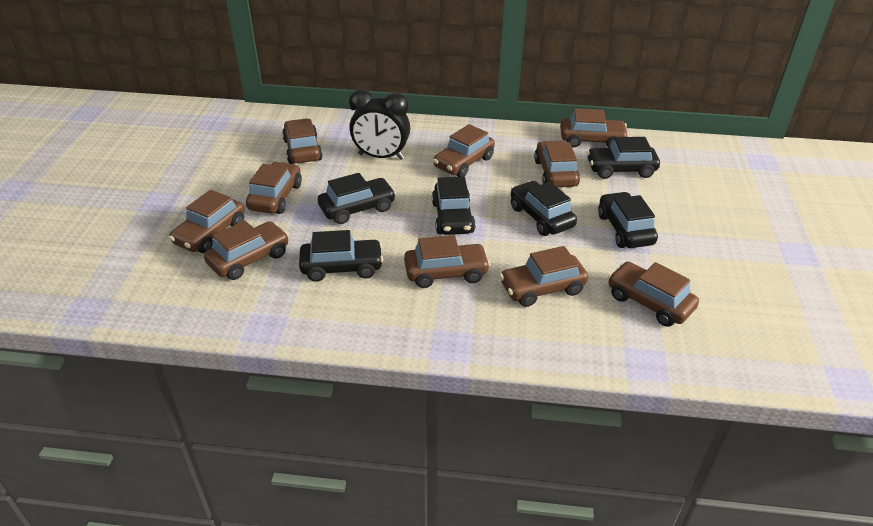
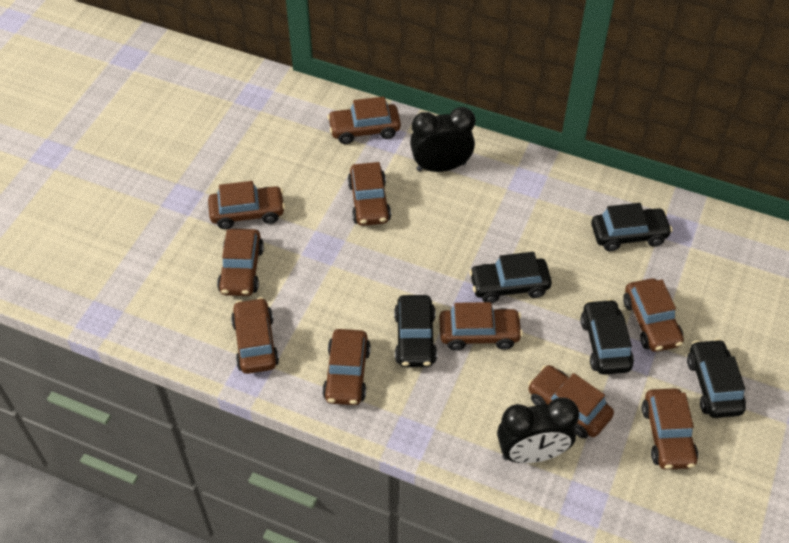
black car: 6 -> 5
black clock: 1 -> 2

